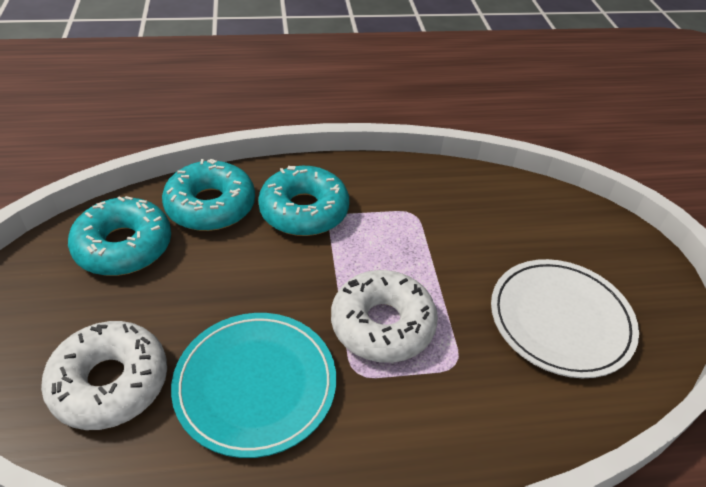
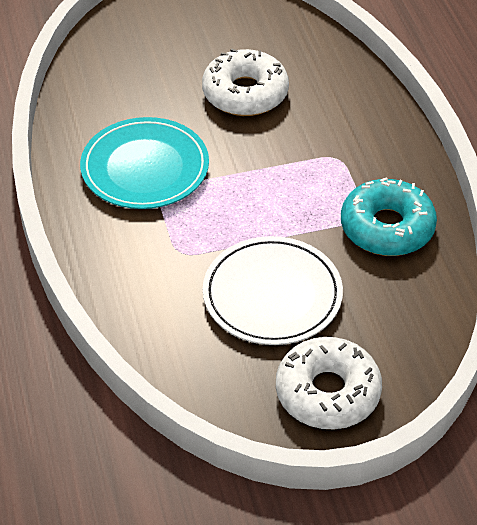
turquoise donut: 3 -> 1

